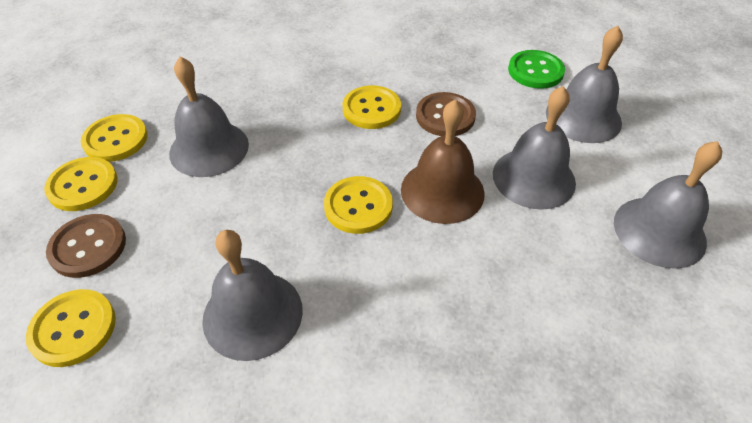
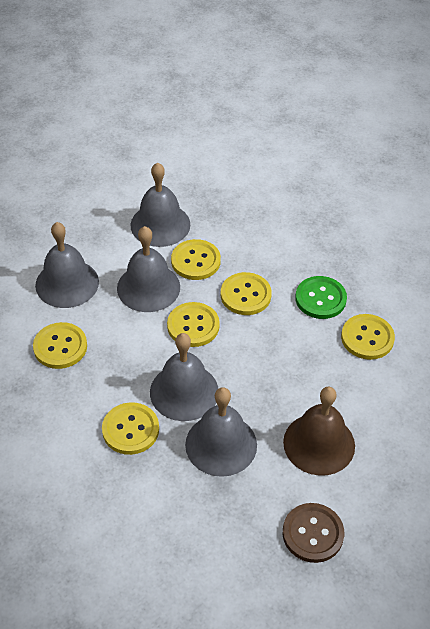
brown button: 2 -> 1
yellow button: 5 -> 6

